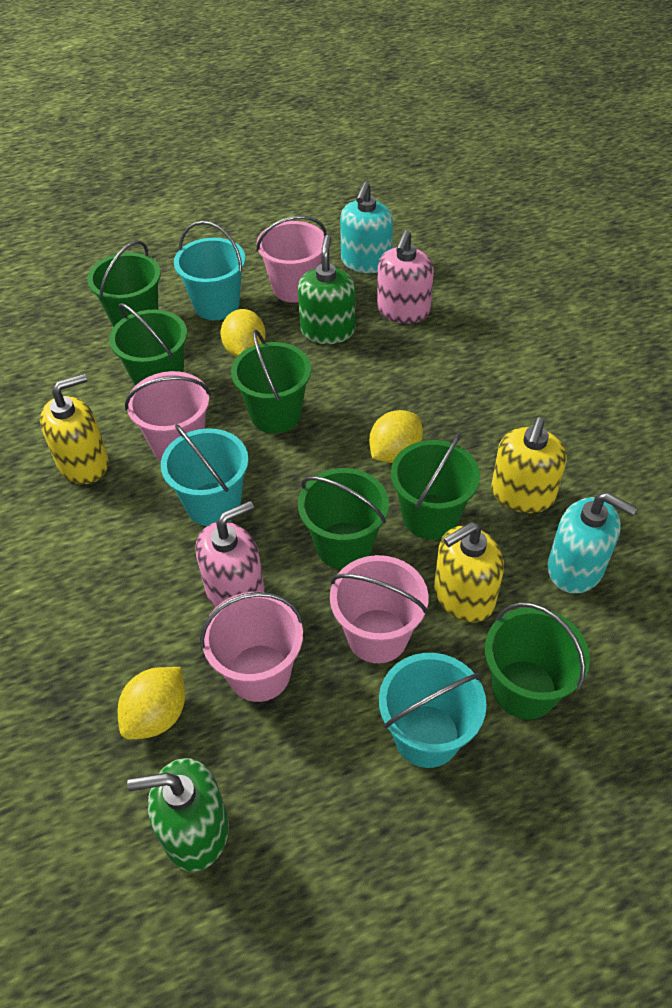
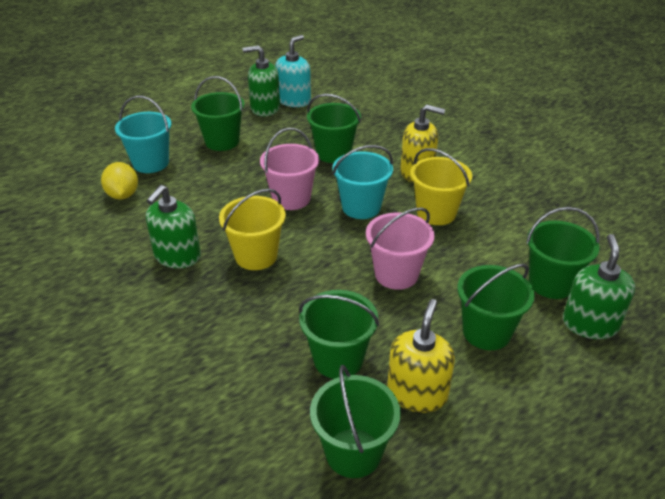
green soap dispenser: 2 -> 3
pink bucket: 4 -> 2
pink soap dispenser: 2 -> 0
turquoise bucket: 3 -> 2
turquoise soap dispenser: 2 -> 1
yellow bucket: 0 -> 2
yellow lemon: 3 -> 1
yellow soap dispenser: 3 -> 2

